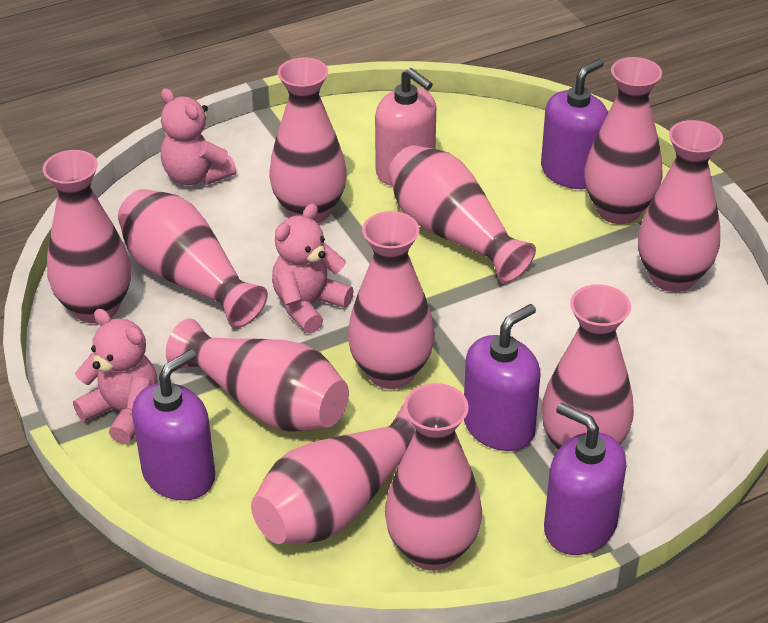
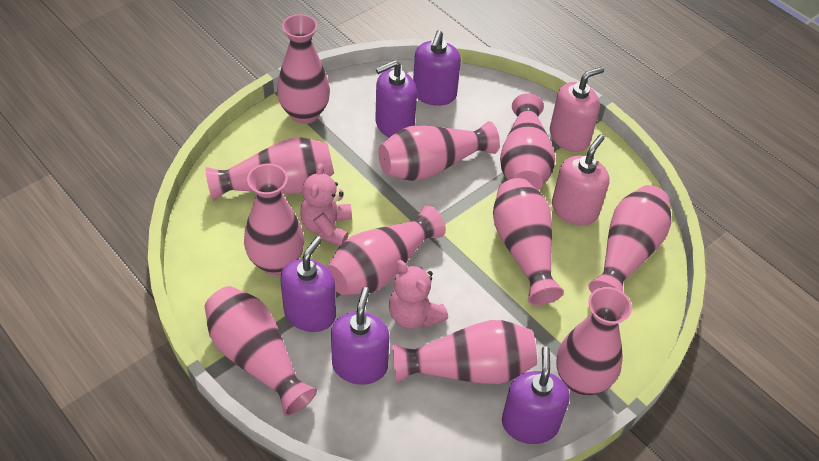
pink soap dispenser: 1 -> 2
pink teddy bear: 3 -> 2
purple soap dispenser: 4 -> 5

